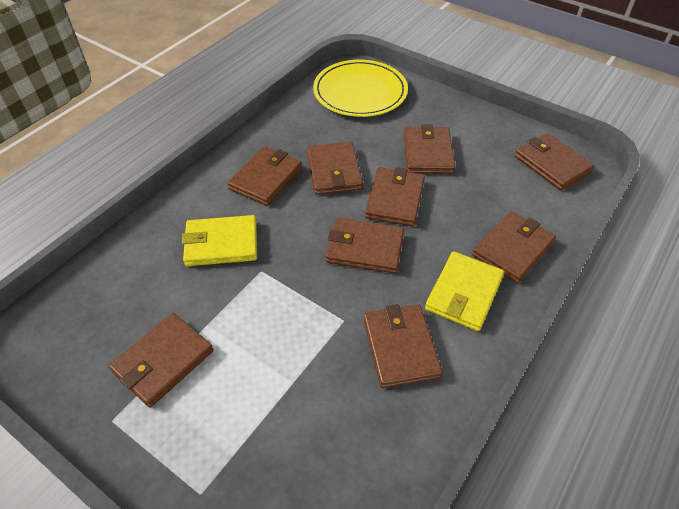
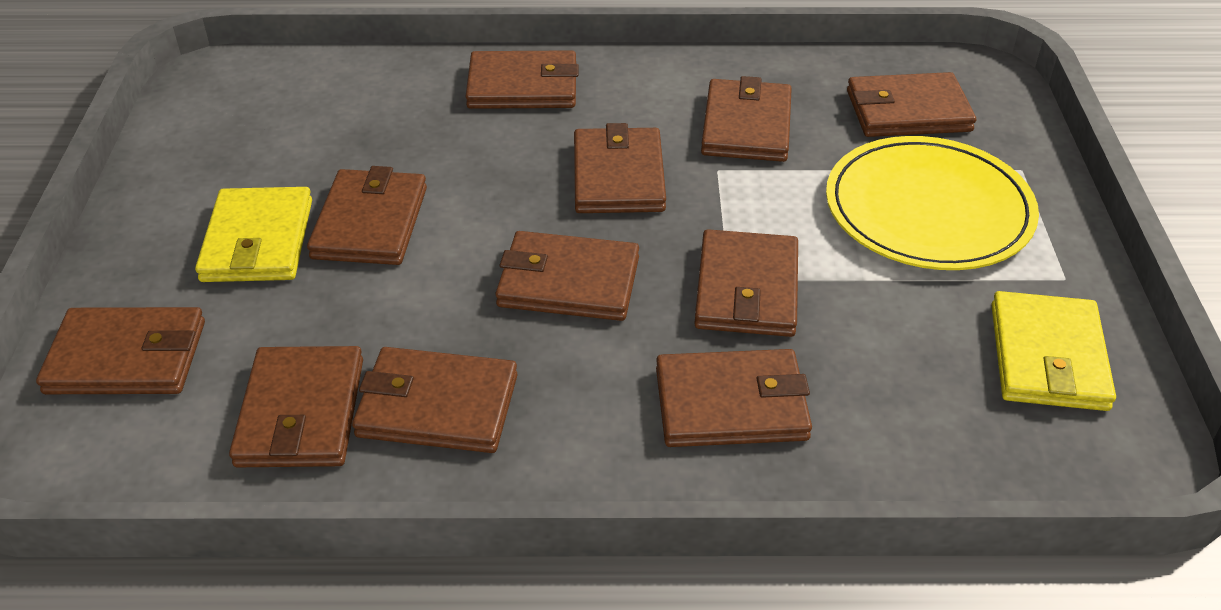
brown wallet: 9 -> 11

